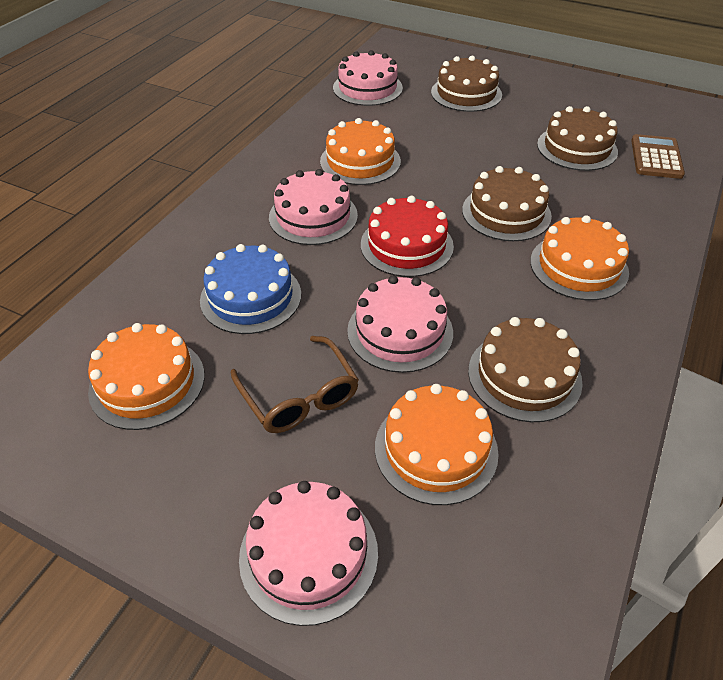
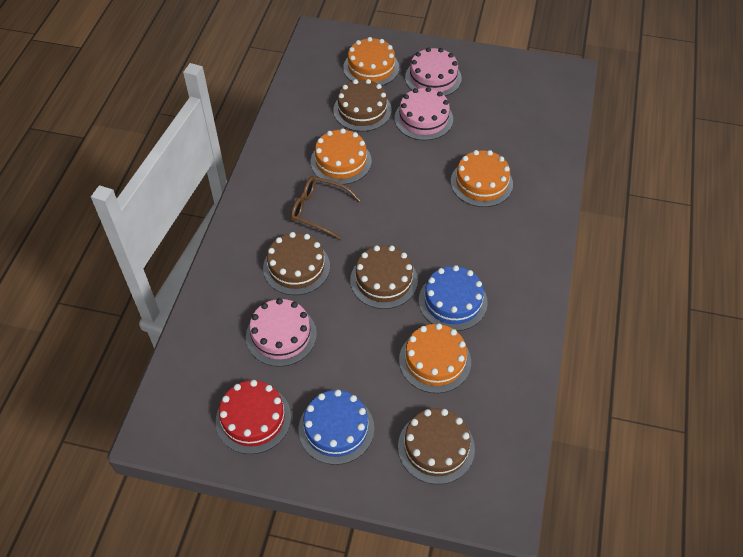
blue cake: 1 -> 2
brown calculator: 1 -> 0
pink cake: 4 -> 3

